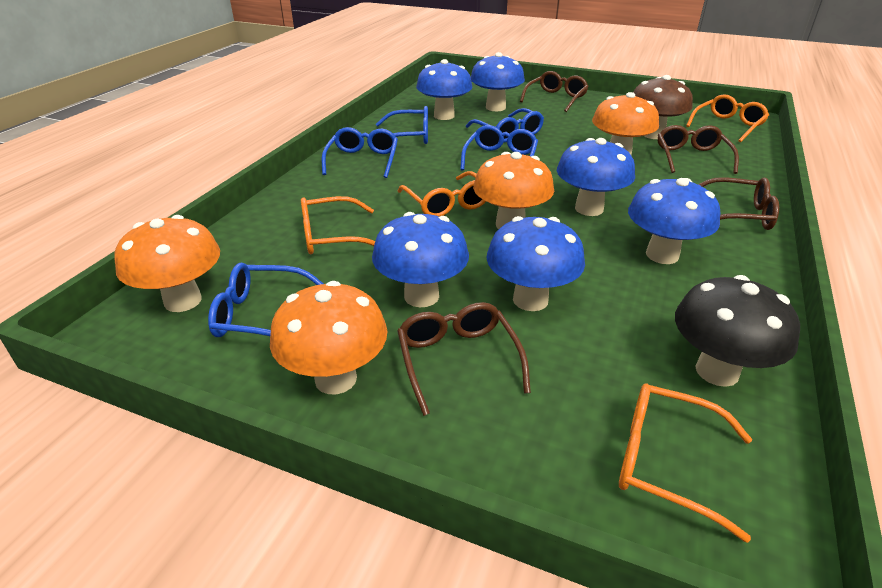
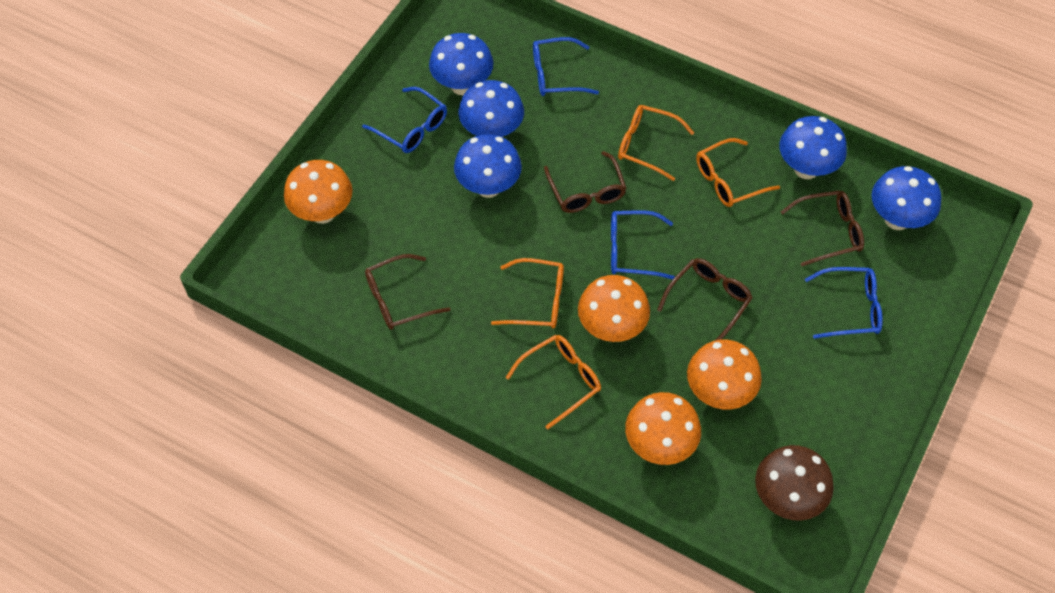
black mushroom: 1 -> 0
blue glasses: 5 -> 4
blue mushroom: 6 -> 5

